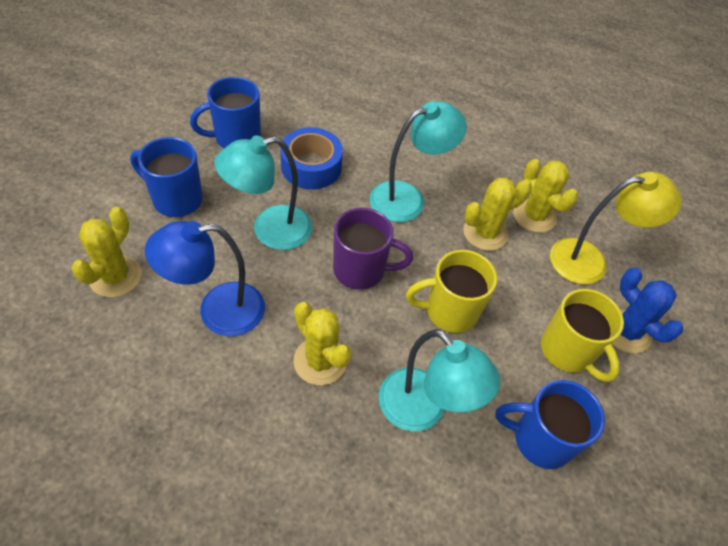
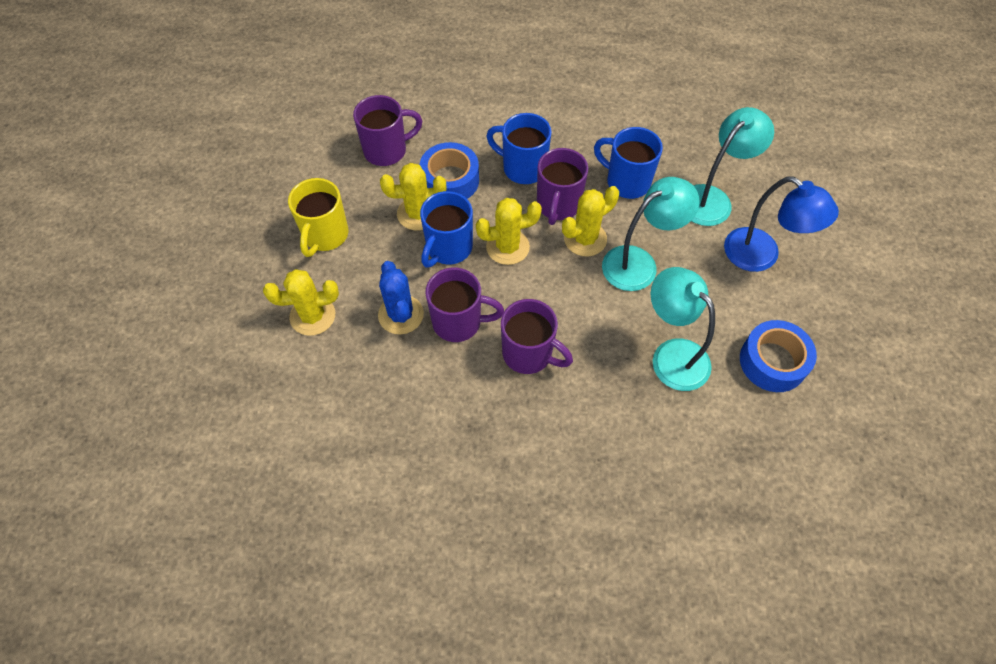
blue tape: 1 -> 2
purple mug: 1 -> 4
yellow lamp: 1 -> 0
yellow mug: 2 -> 1

